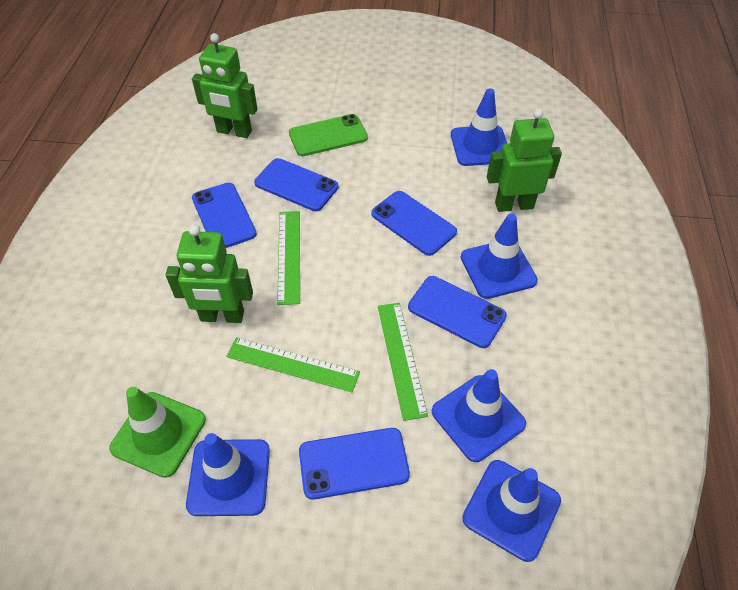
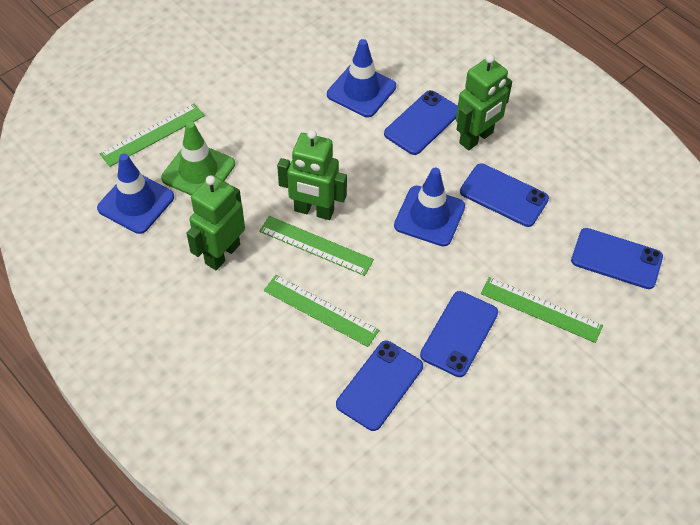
blue traffic cone: 5 -> 3
green phone: 1 -> 0
green ruler: 3 -> 4

